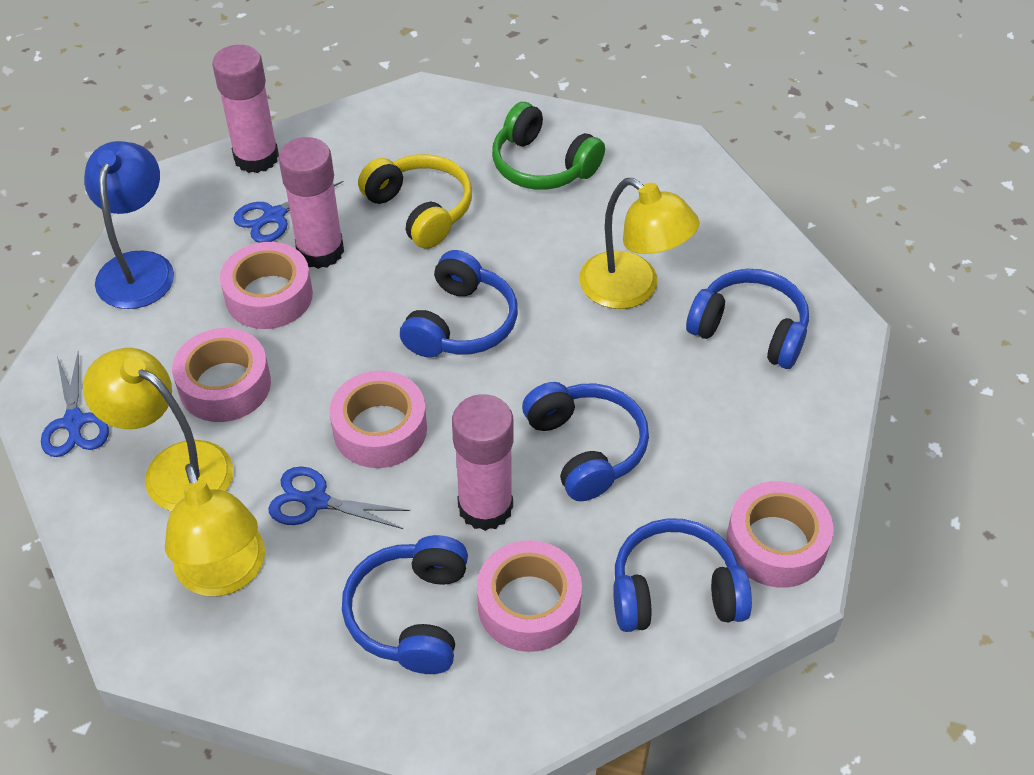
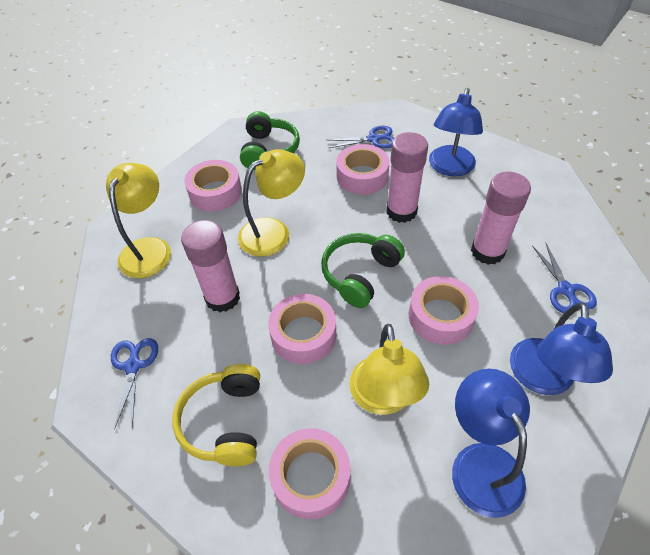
blue headphones: 5 -> 0
blue lamp: 1 -> 3
green headphones: 1 -> 2

